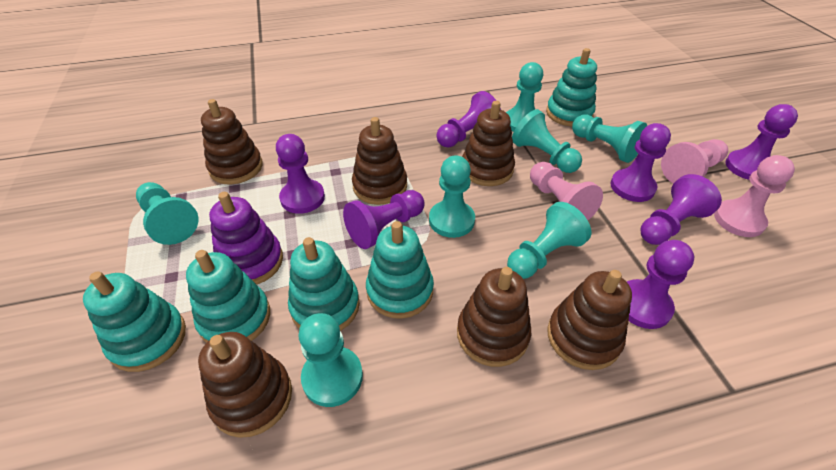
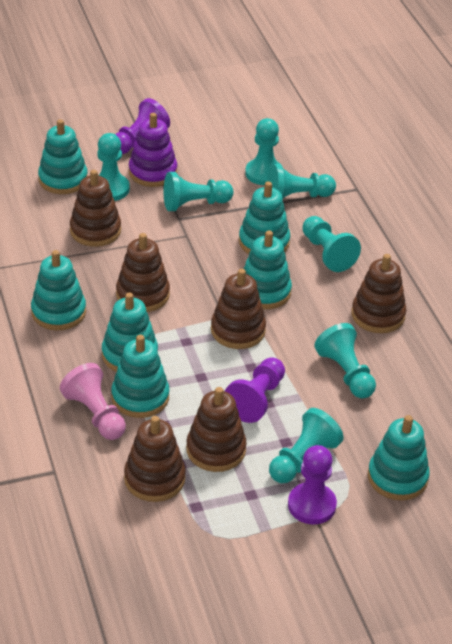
pink pawn: 3 -> 1
purple pawn: 7 -> 3
turquoise stacking toy: 5 -> 7

